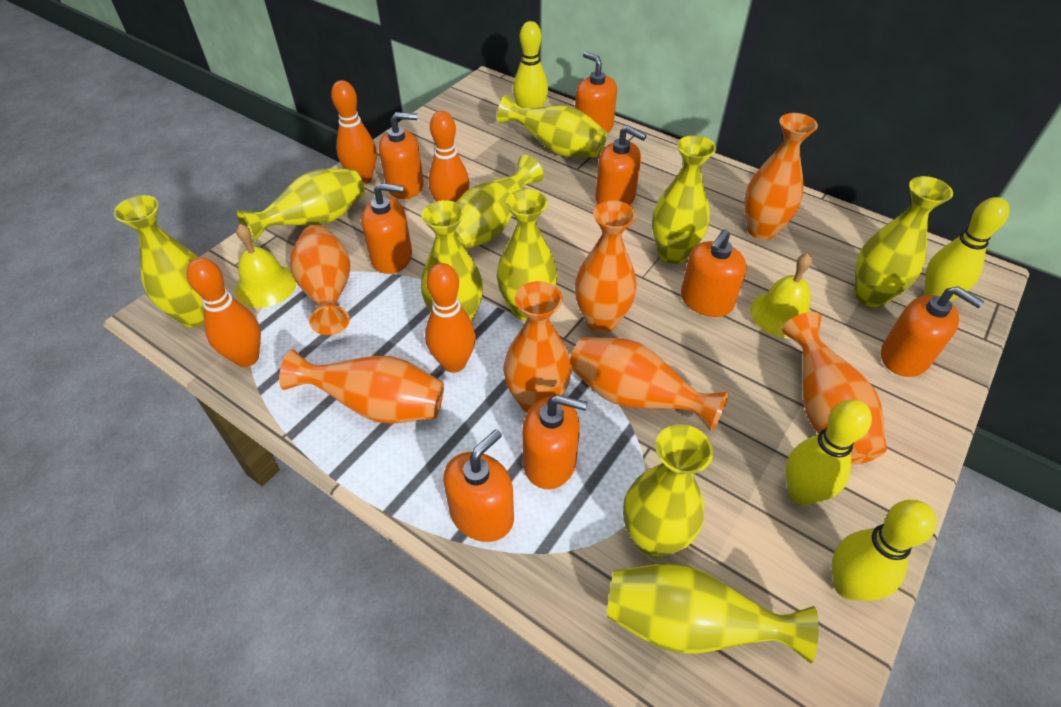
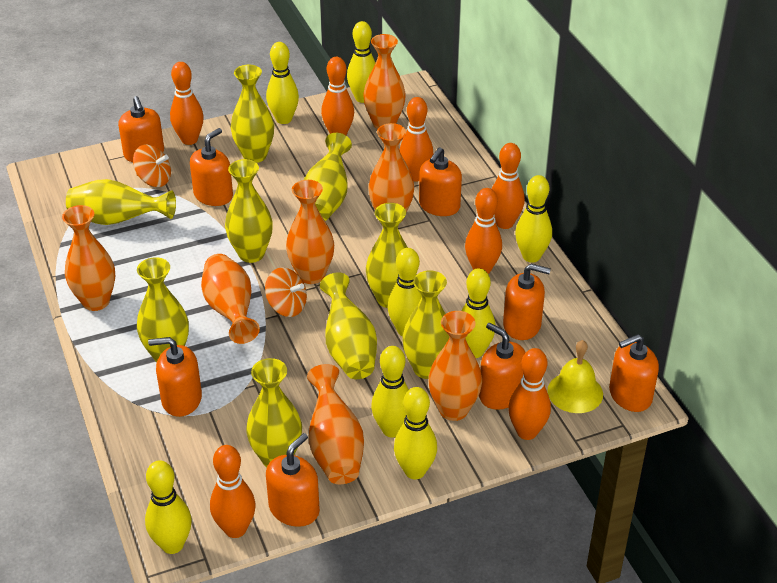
orange bowling pin: 4 -> 7
orange spinning top: 0 -> 2
yellow bell: 2 -> 1
yellow bowling pin: 4 -> 8
yellow vase: 10 -> 9

